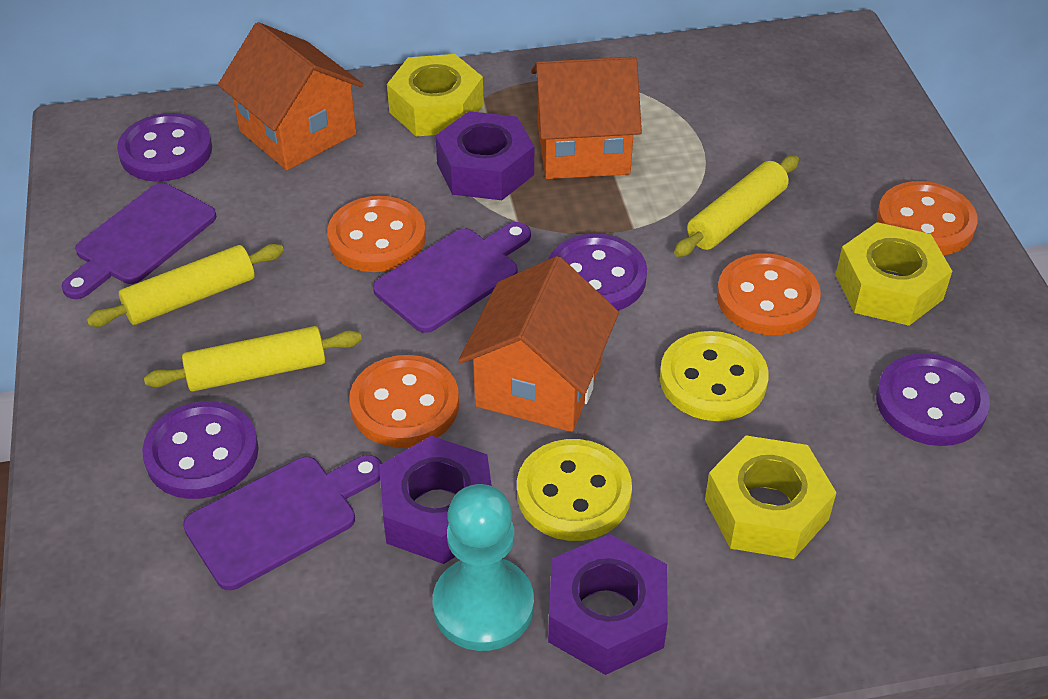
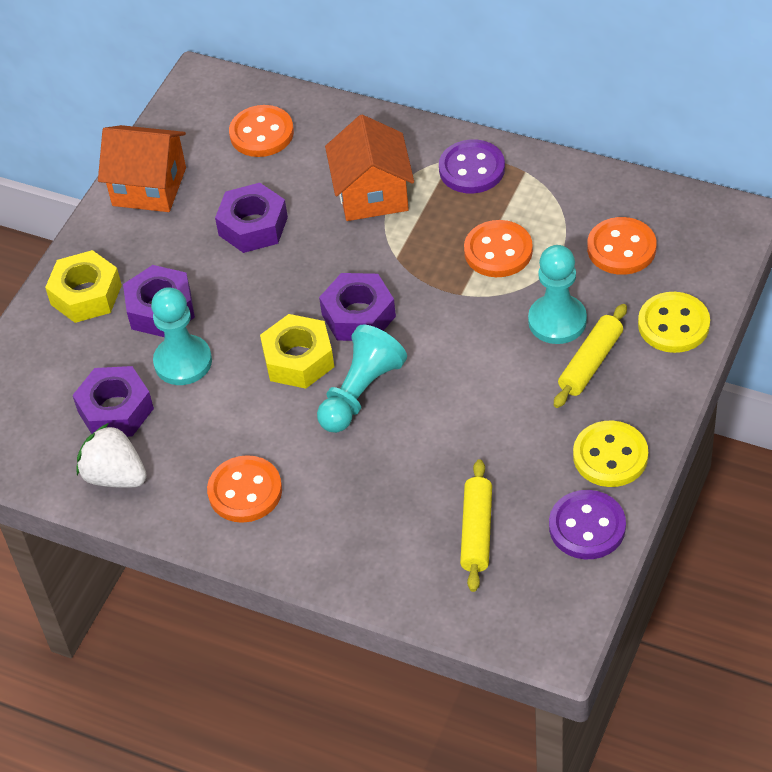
orange house: 3 -> 2
purple button: 4 -> 2
purple cutting board: 3 -> 0
purple nut: 3 -> 4
turquoise pawn: 1 -> 3
white strawberry: 0 -> 1
yellow nut: 3 -> 2
yellow rolling pin: 3 -> 2

